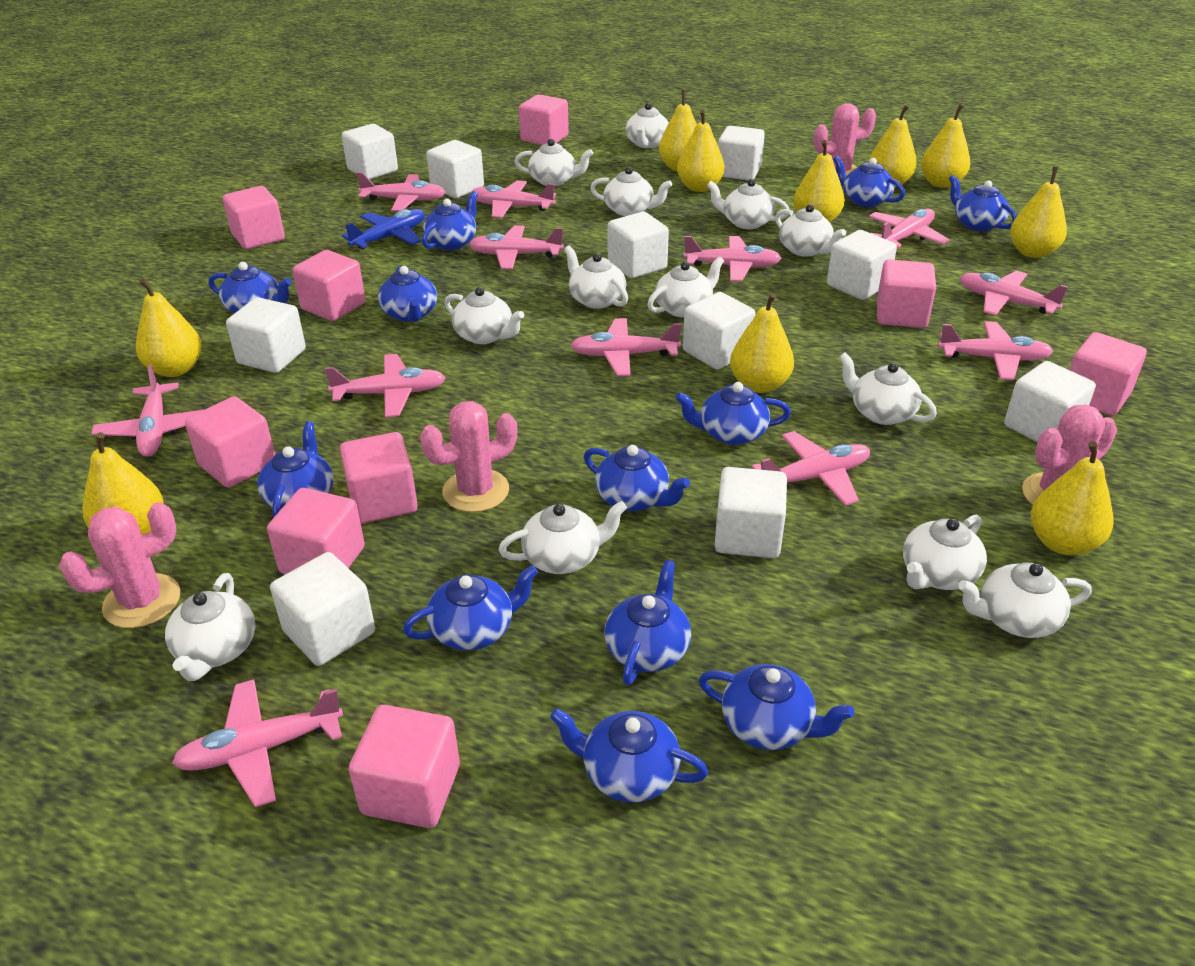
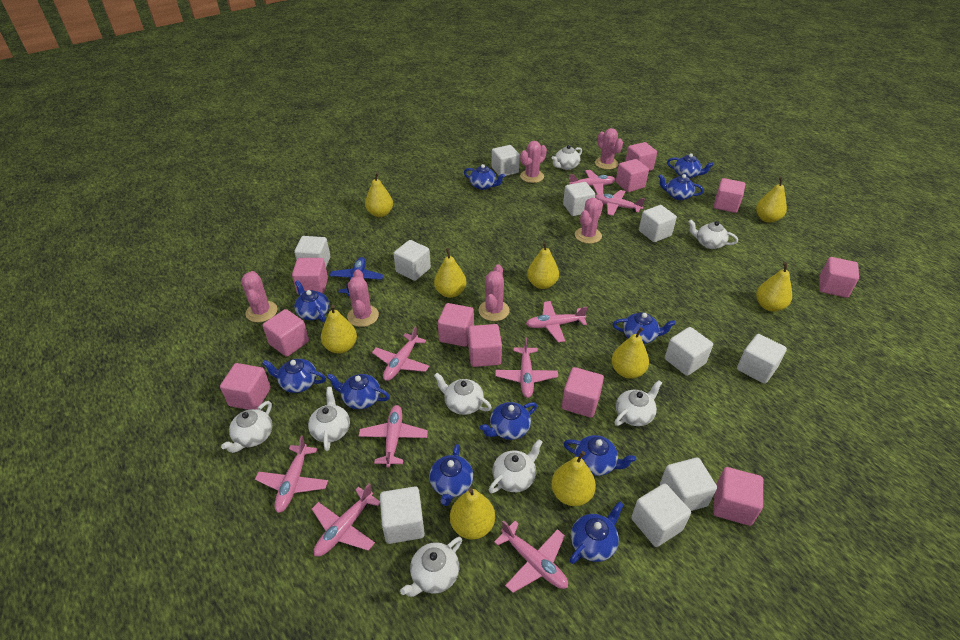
blue teapot: 12 -> 11
pink cactus: 4 -> 6
pink cube: 9 -> 11
pink plane: 12 -> 9
white teapot: 13 -> 8
yellow pear: 10 -> 9

